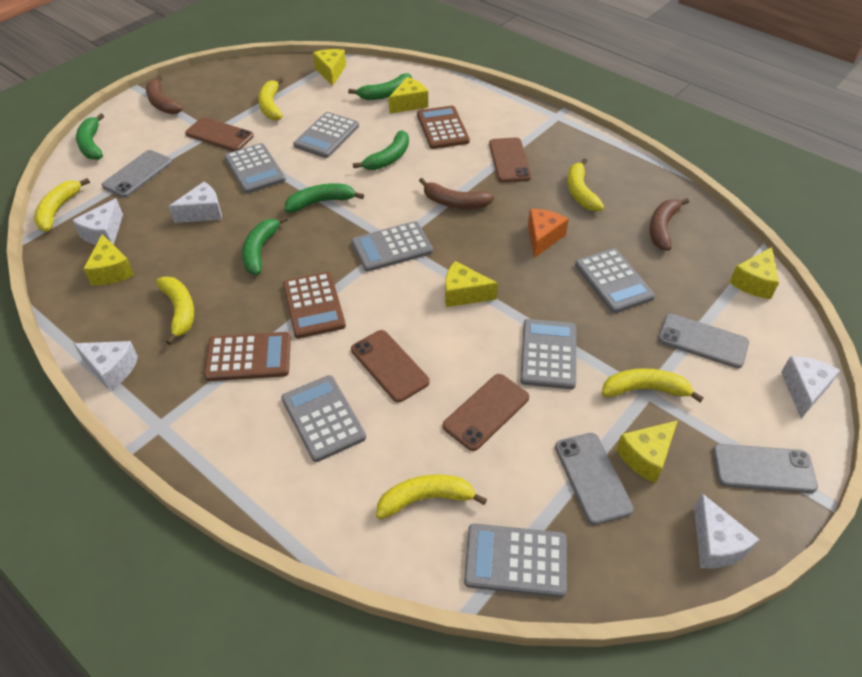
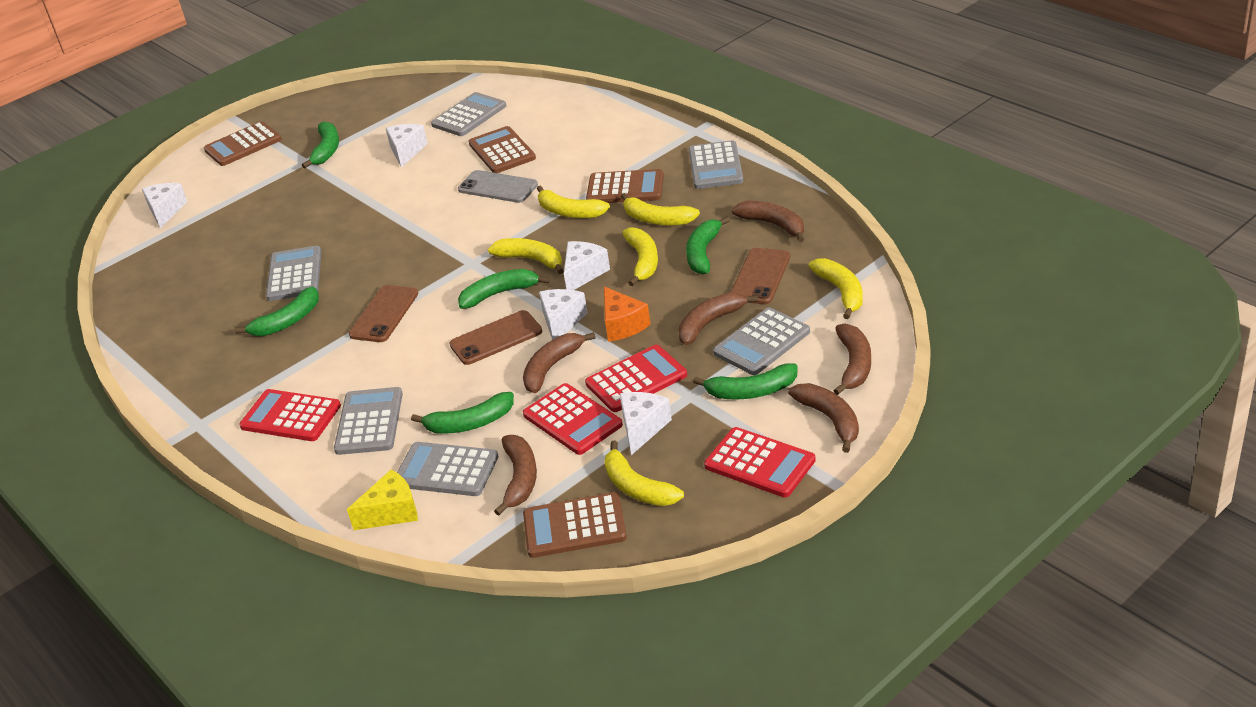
brown banana: 3 -> 6
brown calculator: 3 -> 4
brown phone: 4 -> 3
green banana: 5 -> 6
grey calculator: 7 -> 6
grey phone: 4 -> 1
red calculator: 0 -> 4
yellow cheese: 6 -> 1

